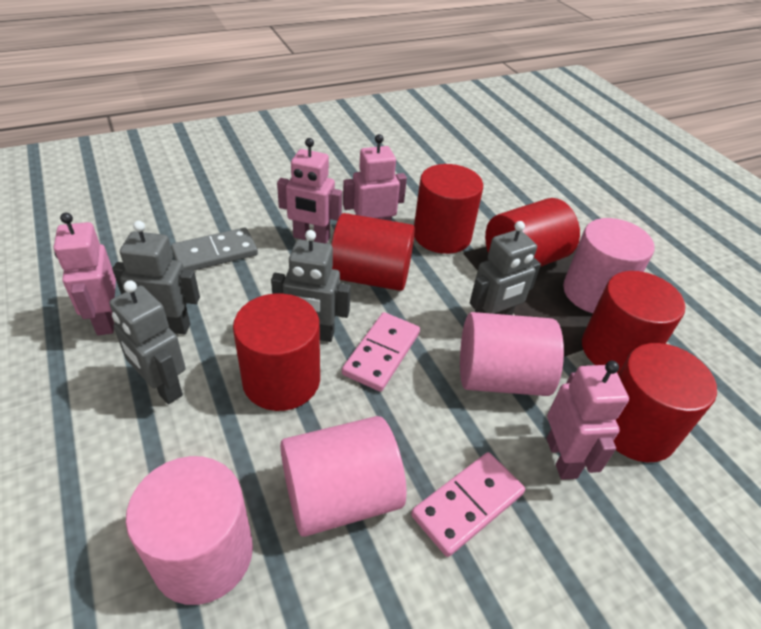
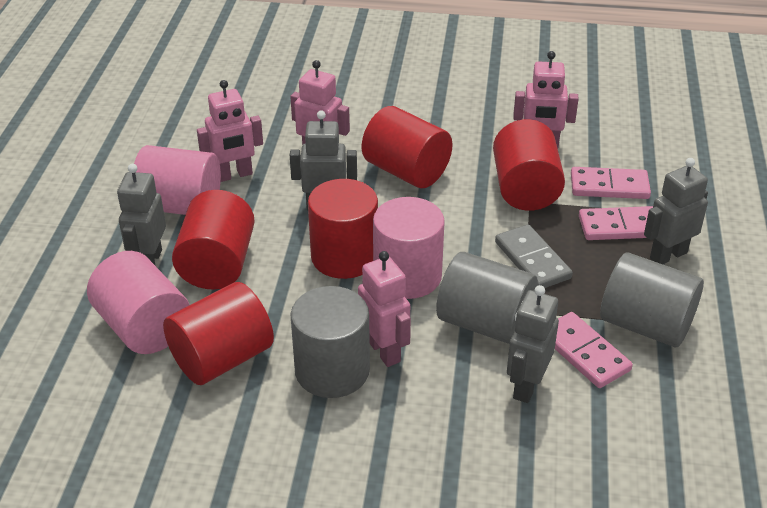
grey cylinder: 0 -> 3
pink cylinder: 4 -> 3
pink domino: 2 -> 3
red cylinder: 6 -> 5

